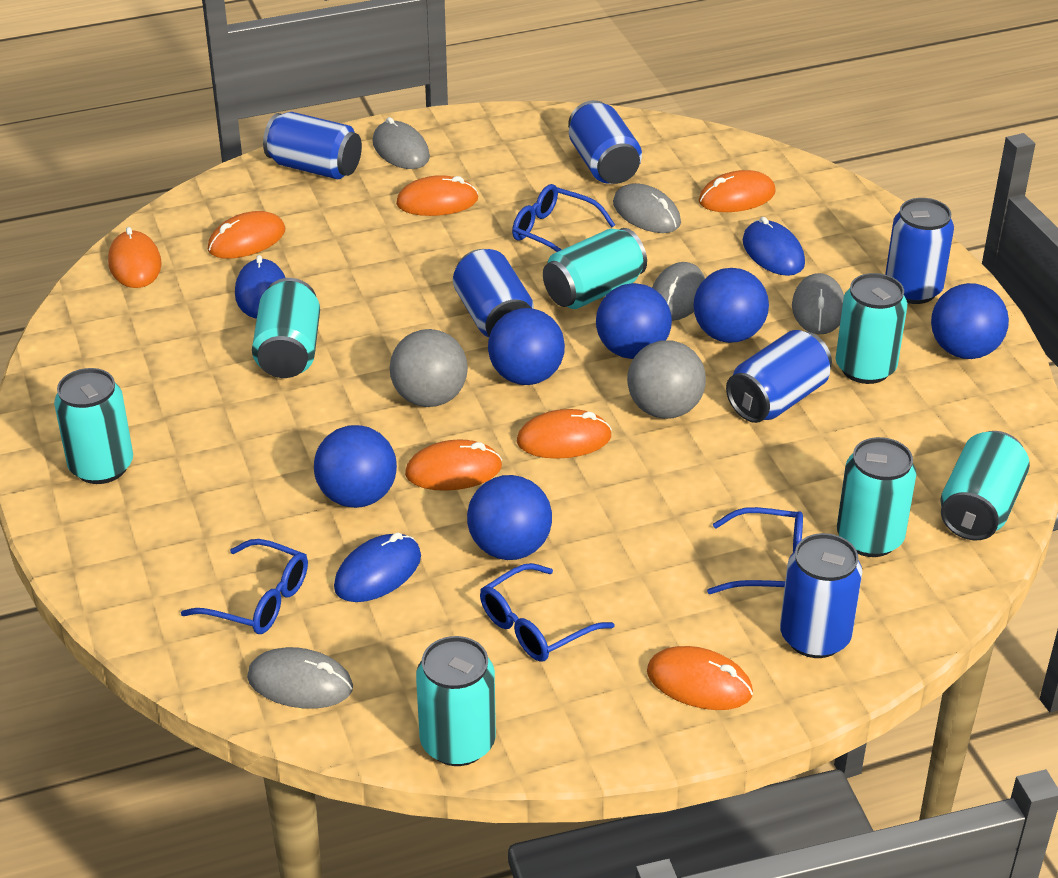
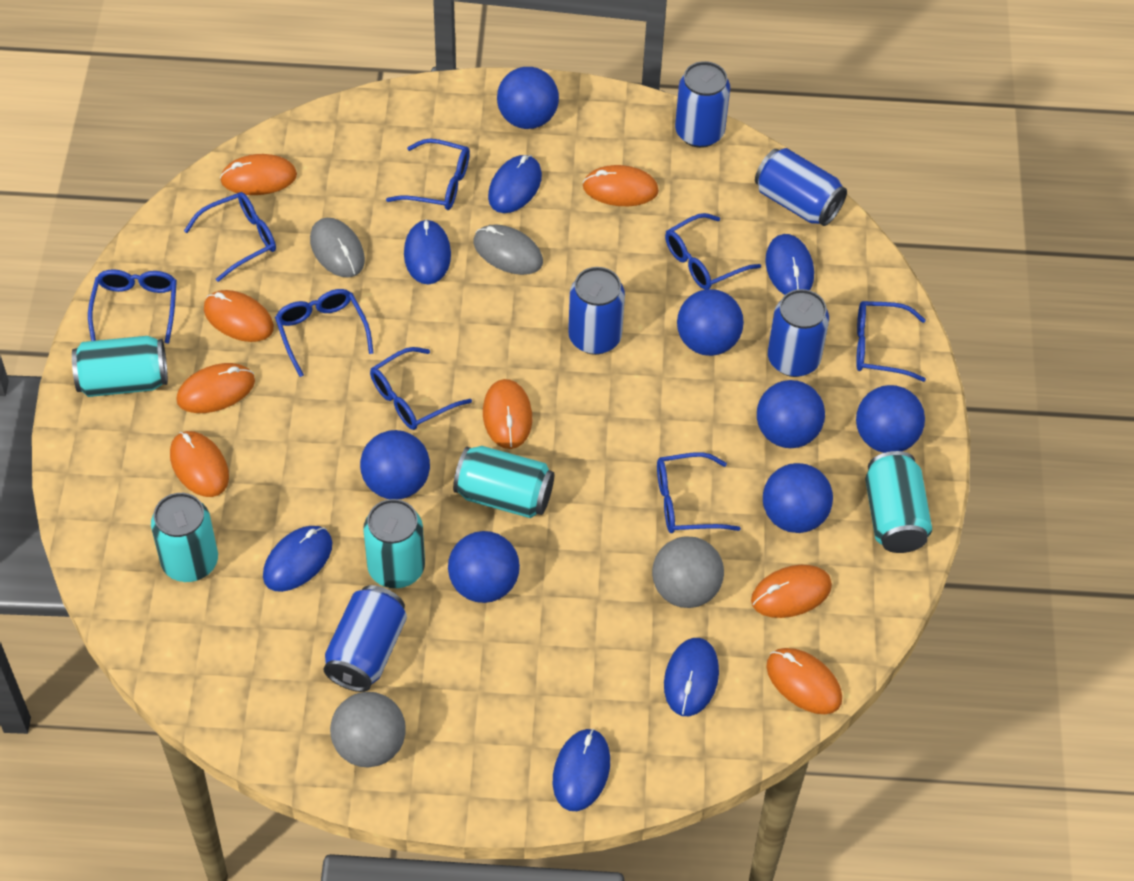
blue ball: 6 -> 7
blue can: 6 -> 5
blue glasses: 4 -> 8
blue mouse: 3 -> 6
grey mouse: 5 -> 2
orange mouse: 7 -> 8
turquoise can: 7 -> 5

